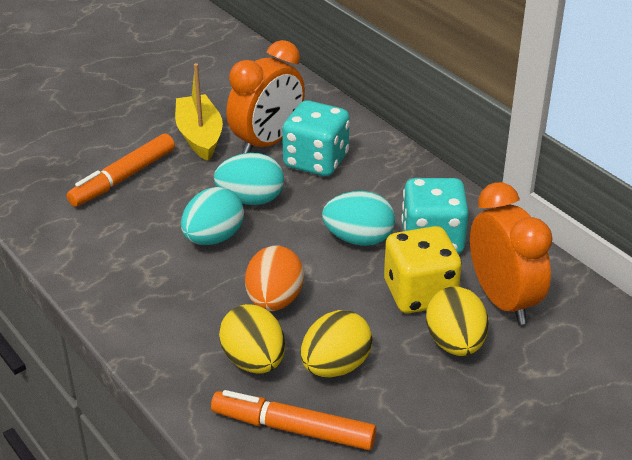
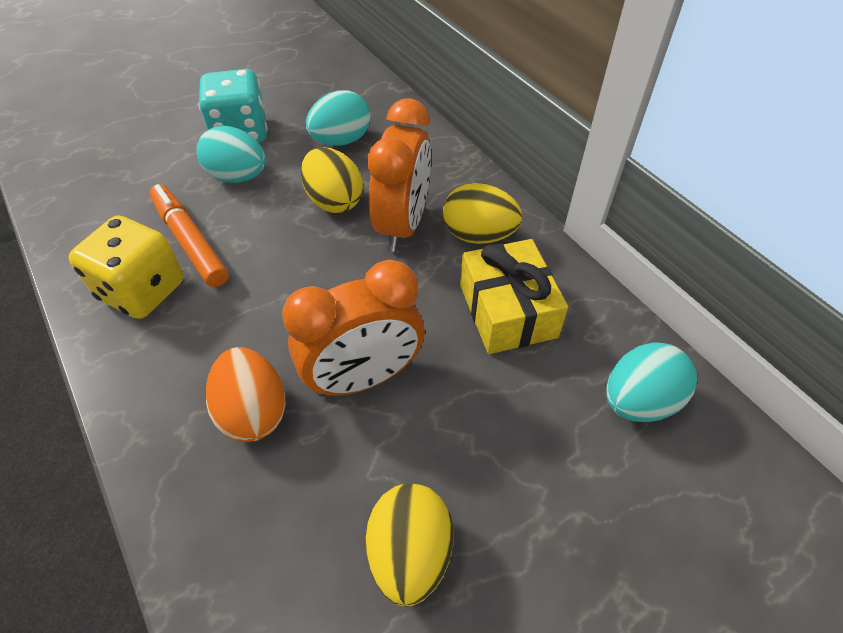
orange marker: 2 -> 1
turquoise dice: 2 -> 1
yellow boat: 1 -> 0
yellow gift: 0 -> 1

